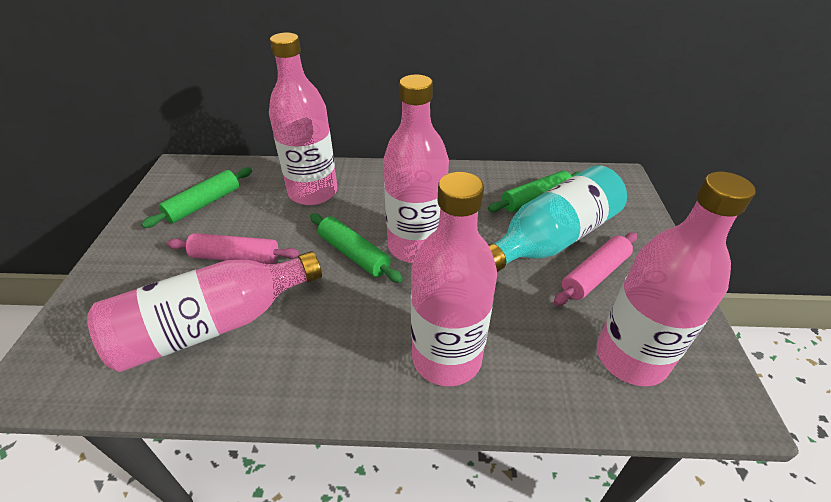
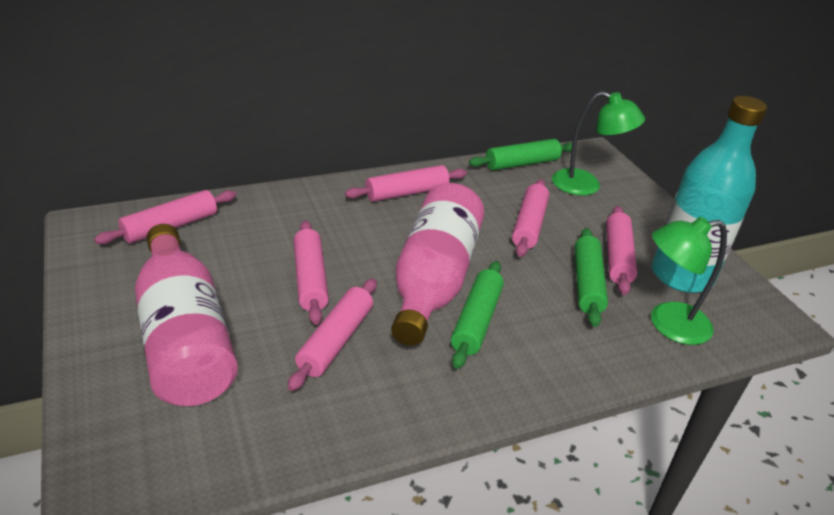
green lamp: 0 -> 2
pink bottle: 5 -> 2
pink rolling pin: 2 -> 6

